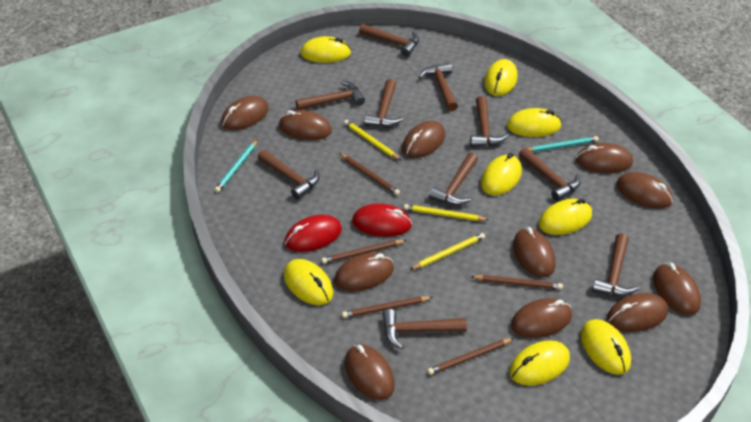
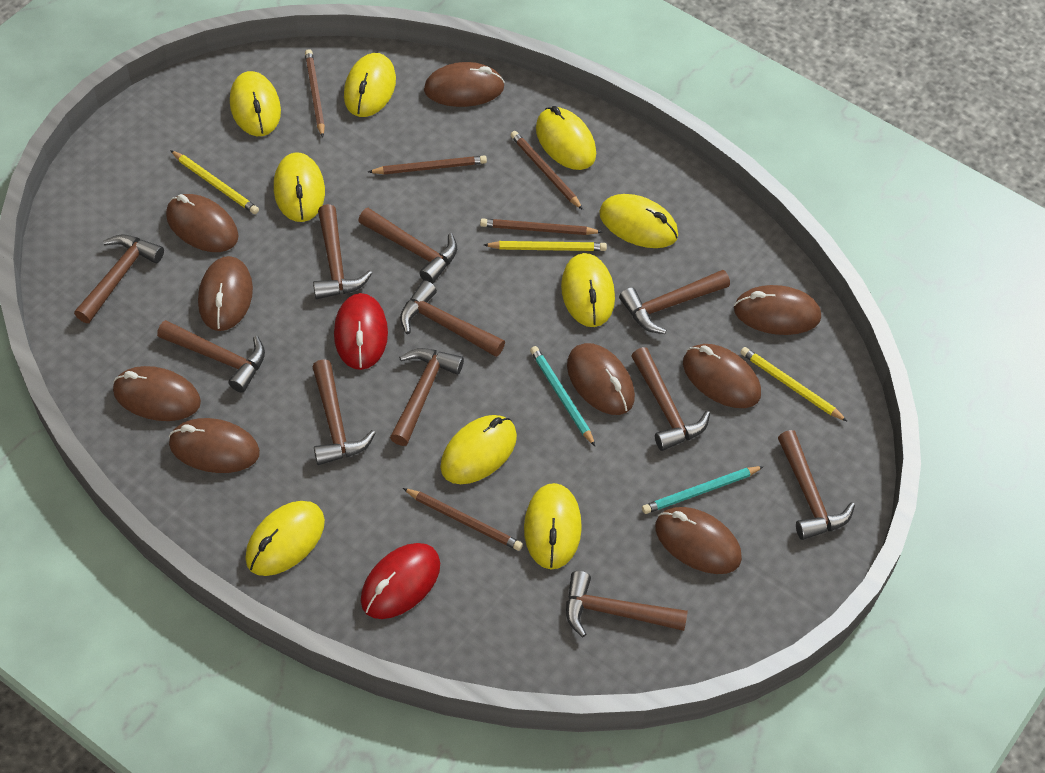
brown hammer: 10 -> 11
brown mouse: 11 -> 9
yellow mouse: 8 -> 9

